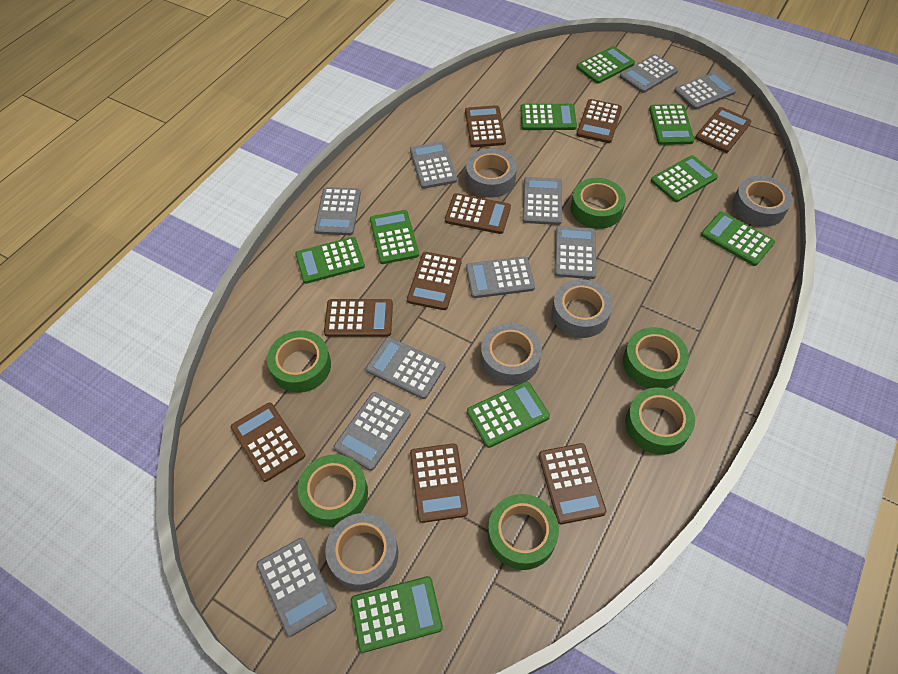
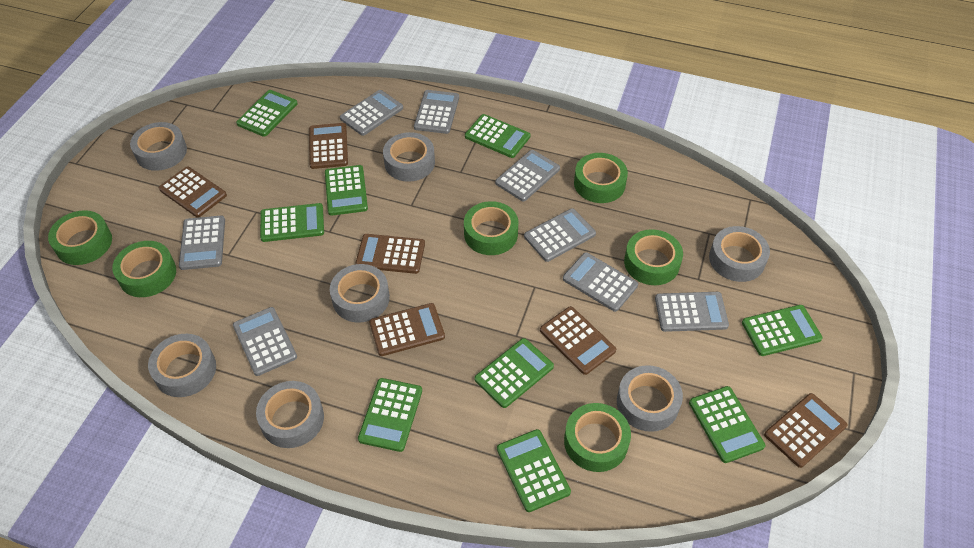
brown calculator: 9 -> 6
grey calculator: 10 -> 8
grey tape: 5 -> 7

